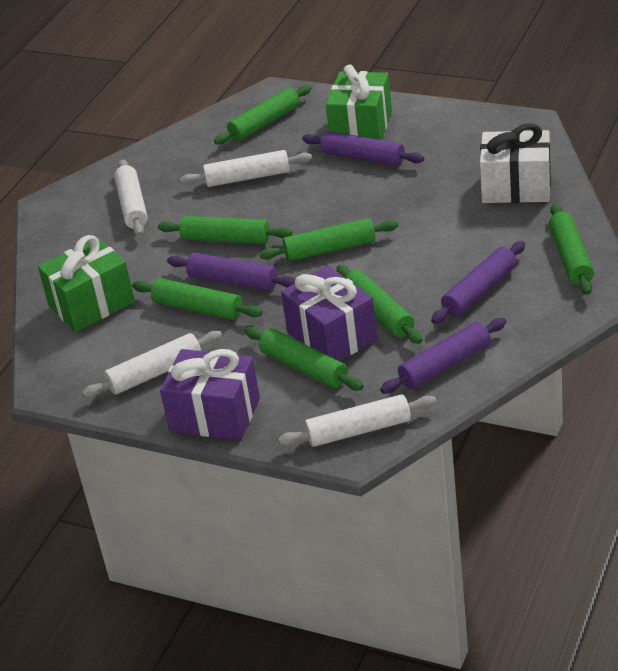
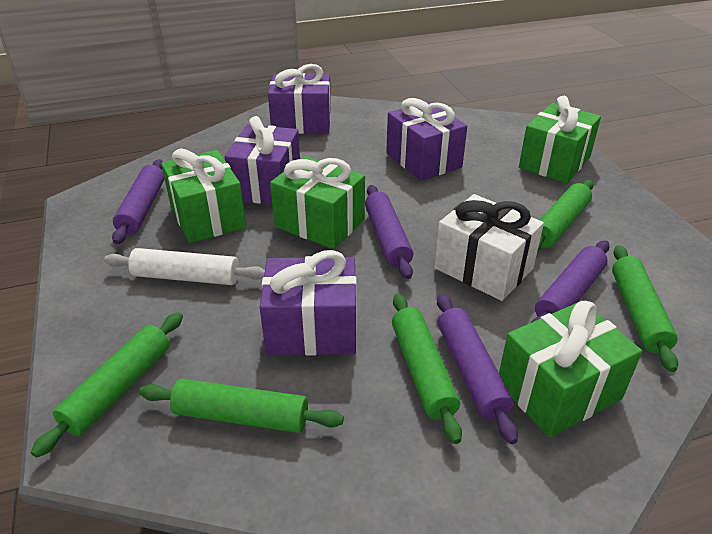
green gift: 2 -> 4
green rolling pin: 7 -> 5
purple gift: 2 -> 4
white rolling pin: 4 -> 1

